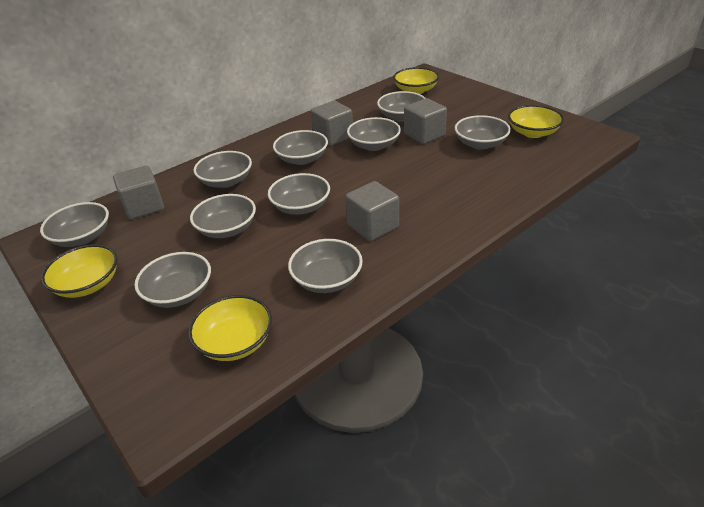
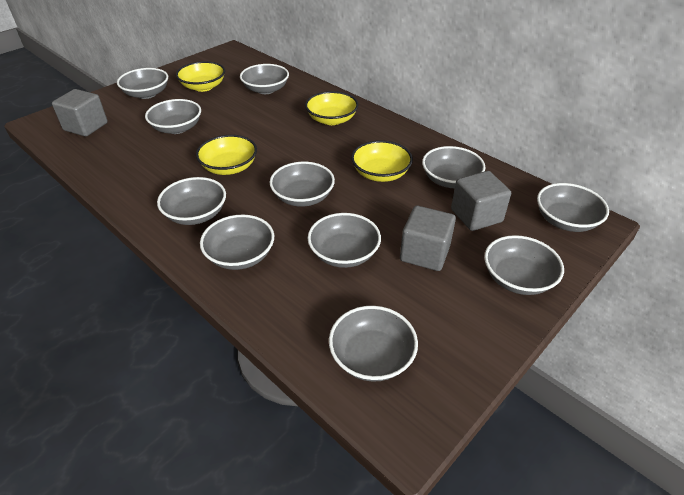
grey bowl: 10 -> 11
grey cube: 4 -> 3

